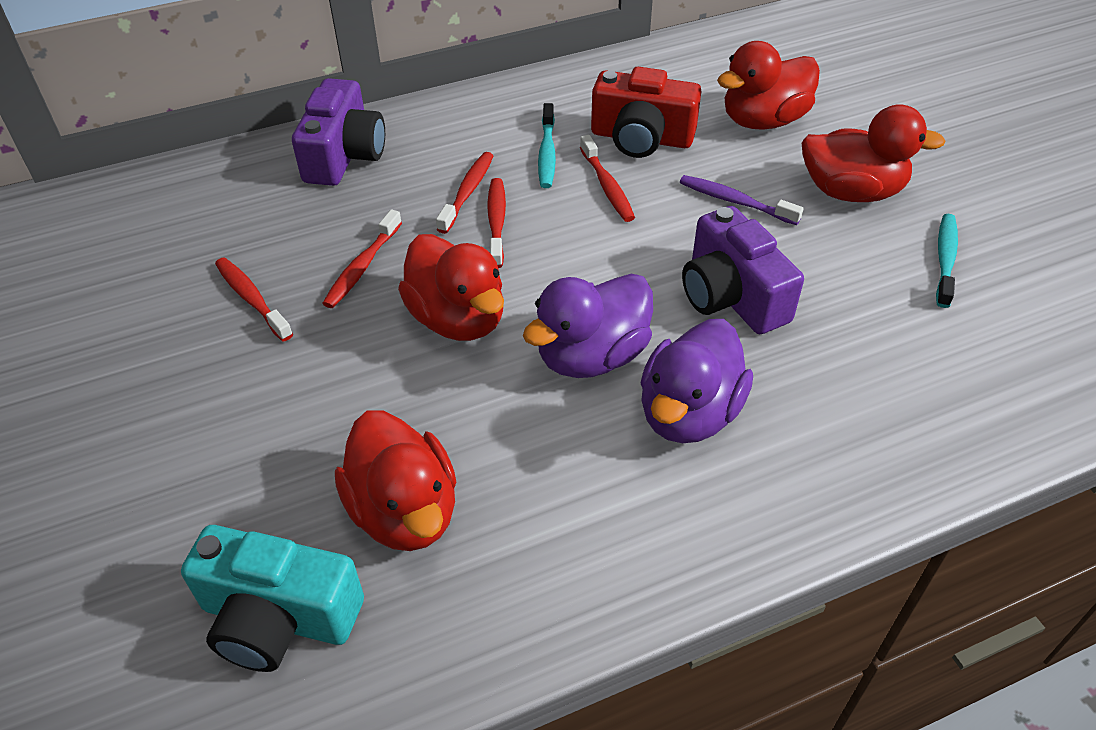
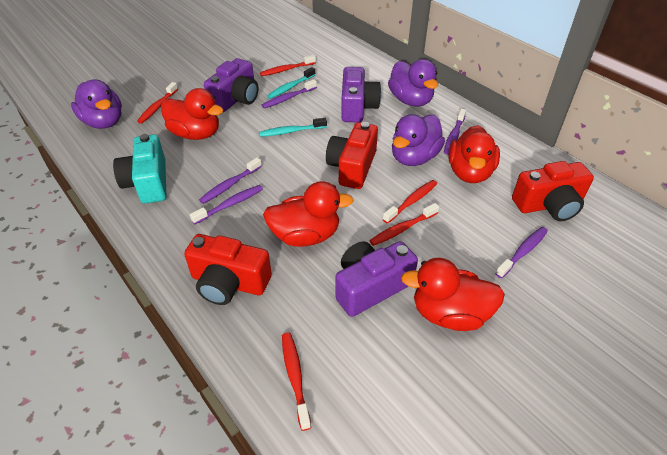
purple camera: 2 -> 3
purple duck: 2 -> 3
purple toothbrush: 1 -> 5
red camera: 1 -> 3

